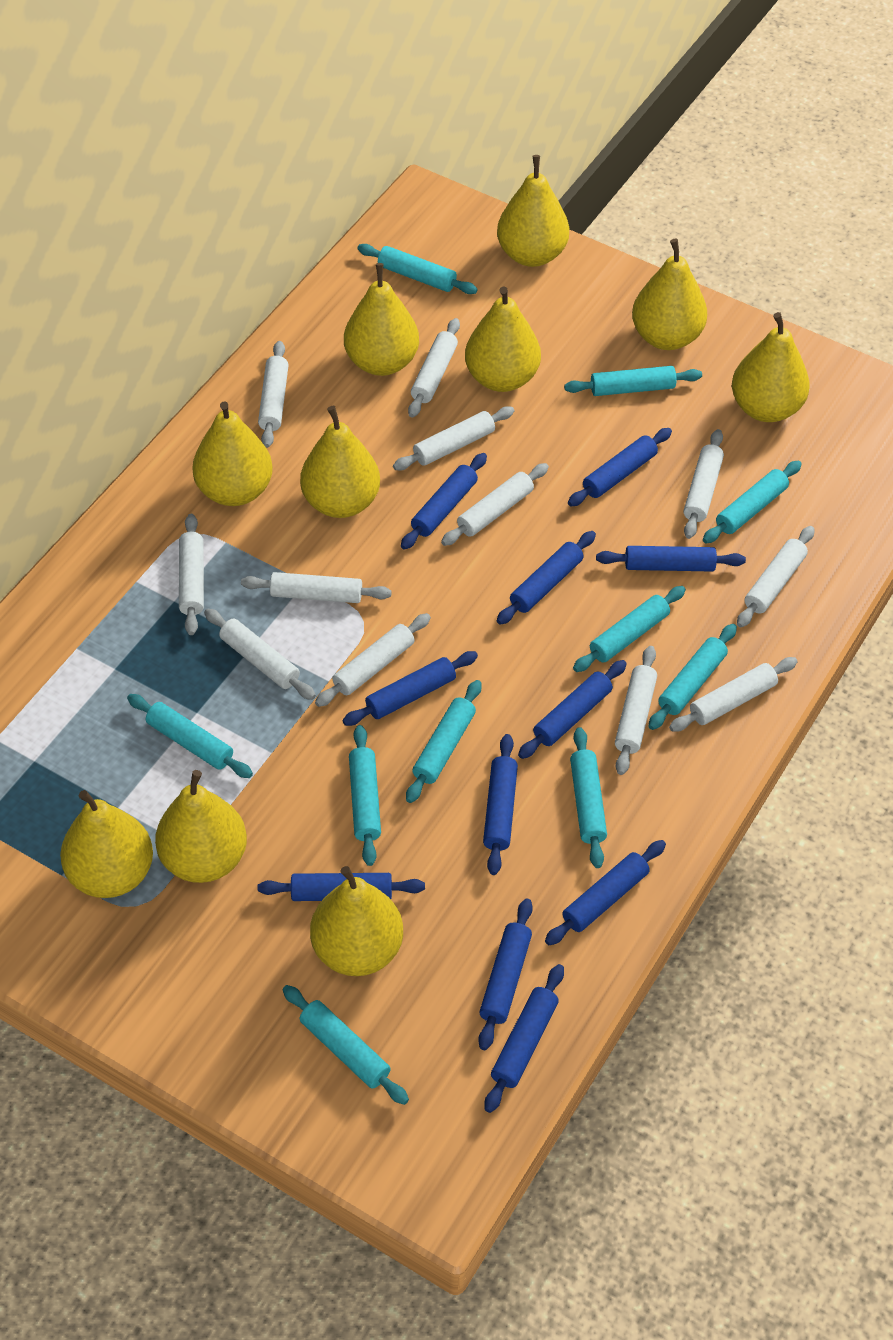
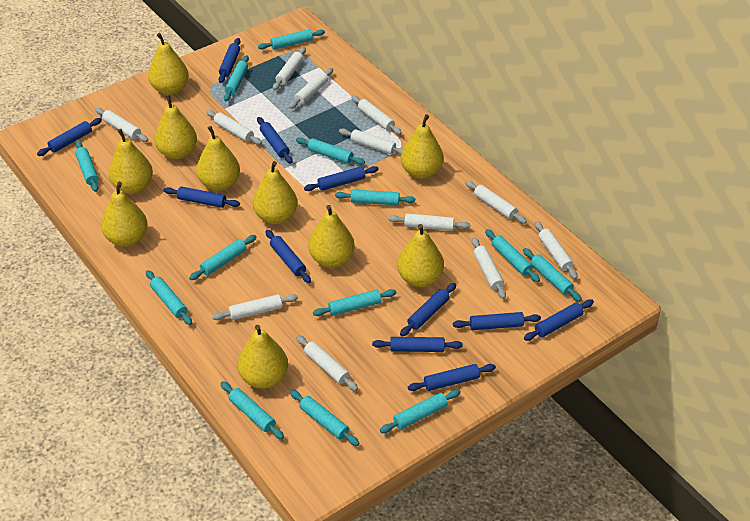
turquoise rolling pin: 10 -> 13

